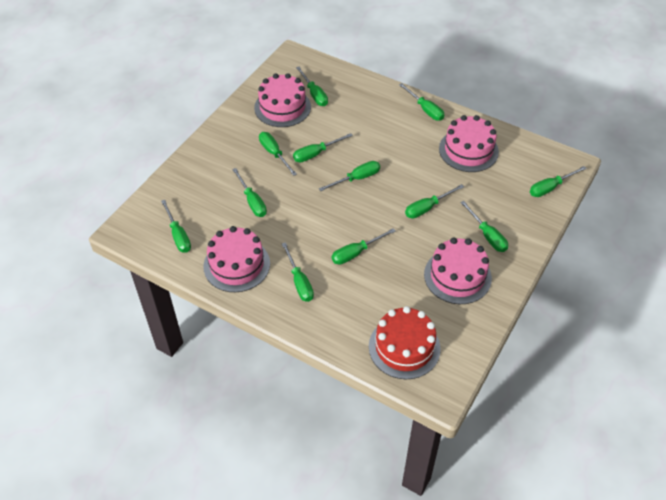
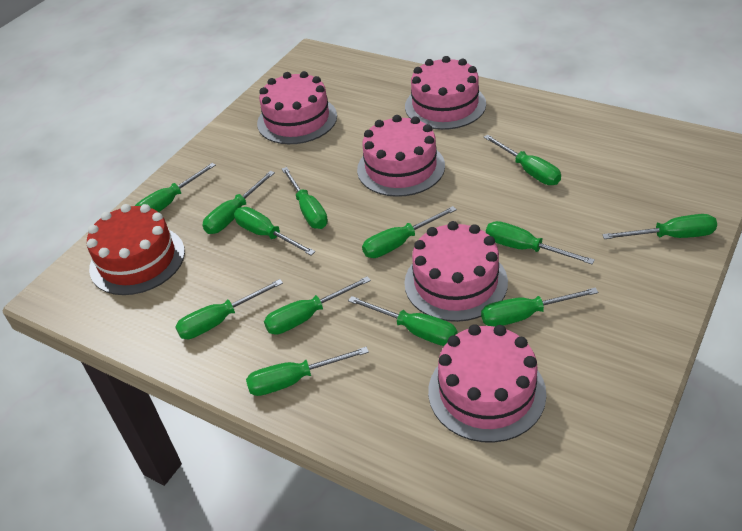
green screwdriver: 12 -> 13
pink cake: 4 -> 5

